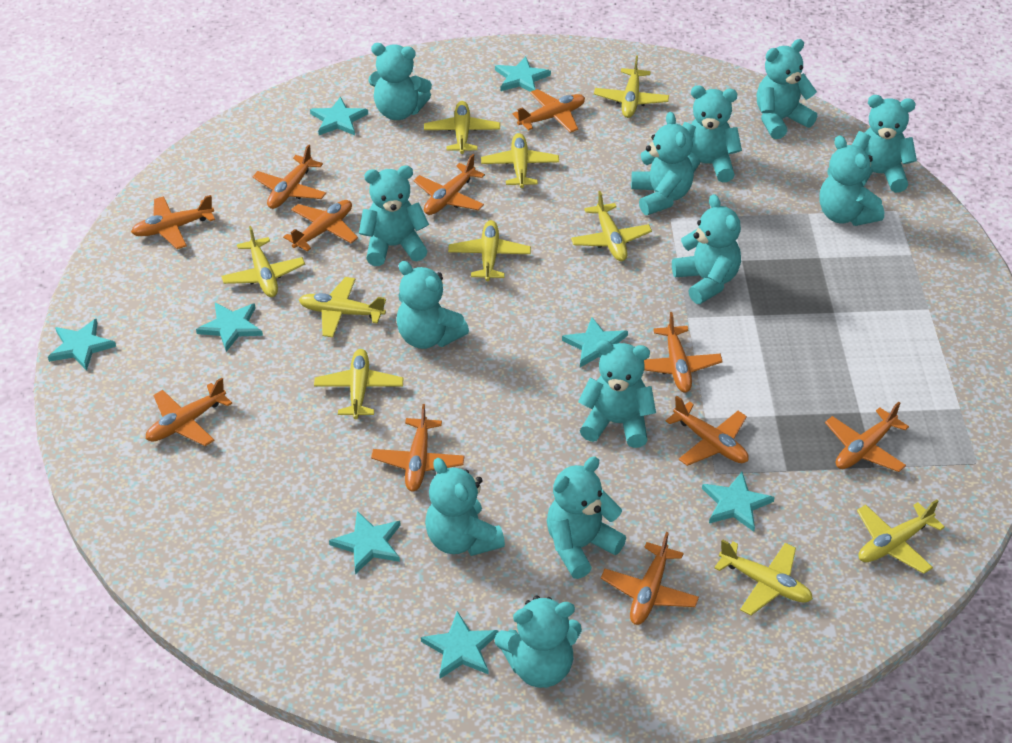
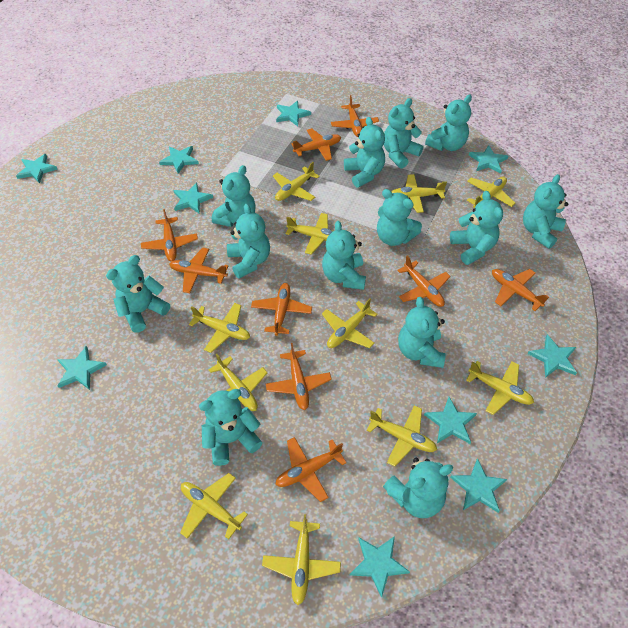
orange plane: 11 -> 9
turquoise star: 8 -> 10
yellow plane: 10 -> 11

